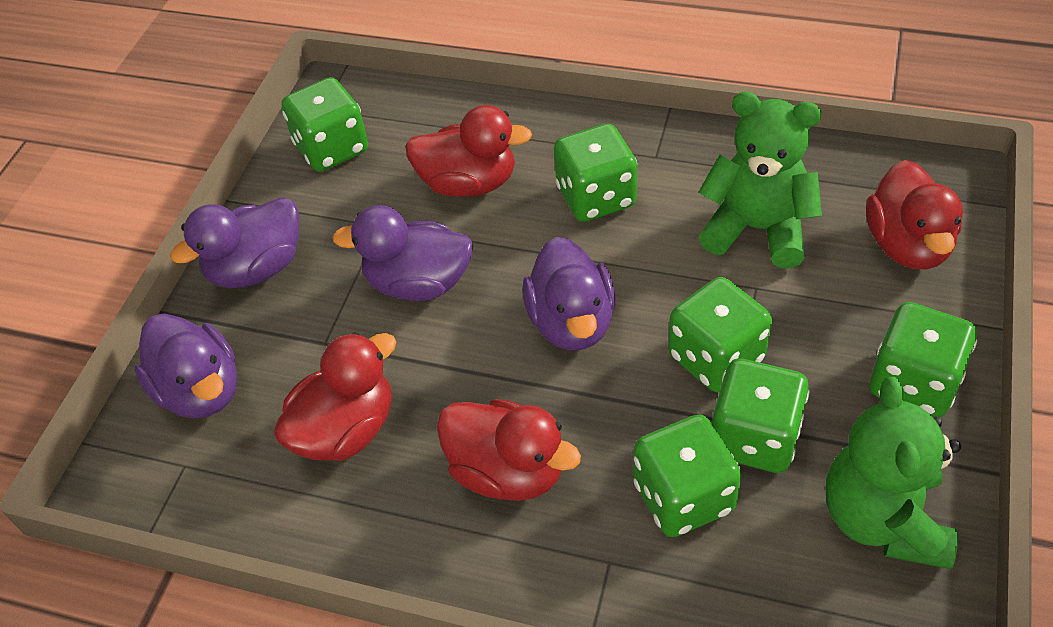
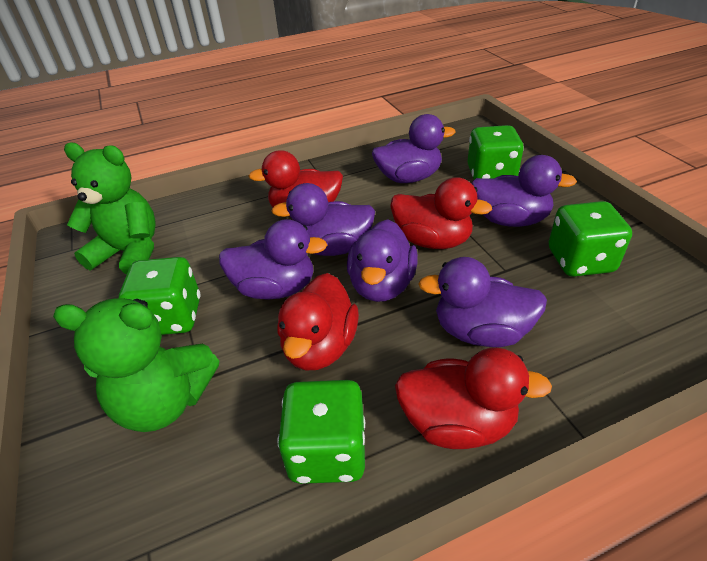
green dice: 6 -> 4
purple duck: 4 -> 6

